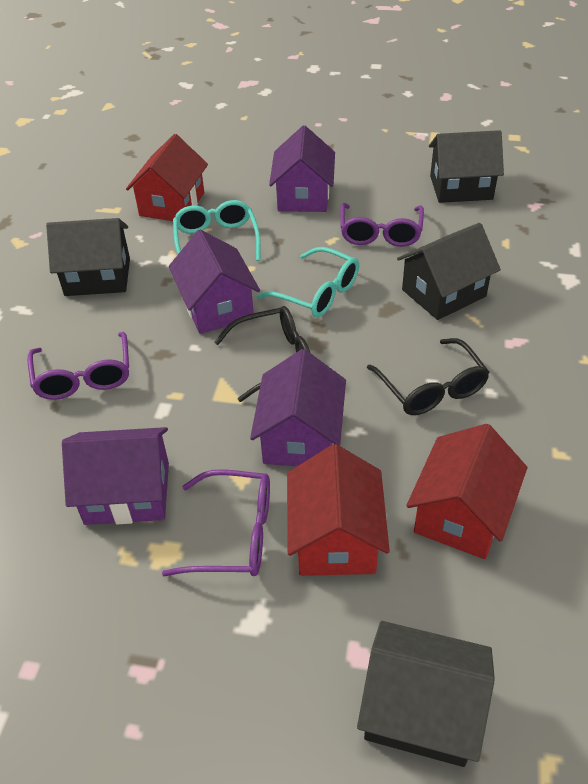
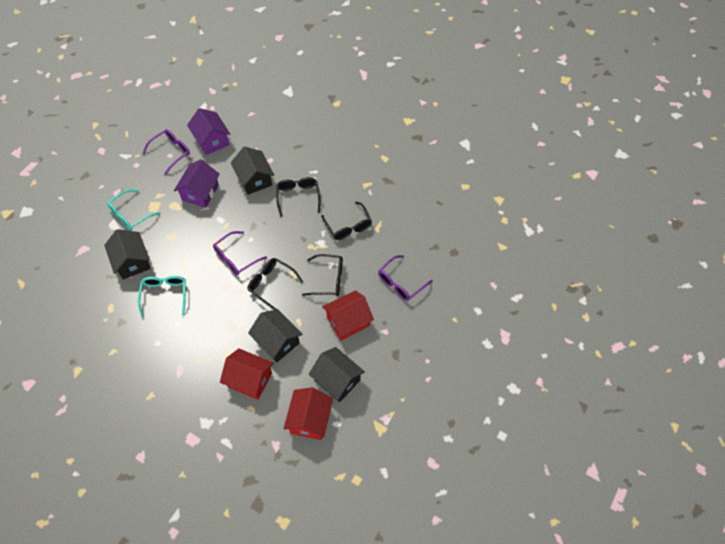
black glasses: 2 -> 4
purple house: 4 -> 2

